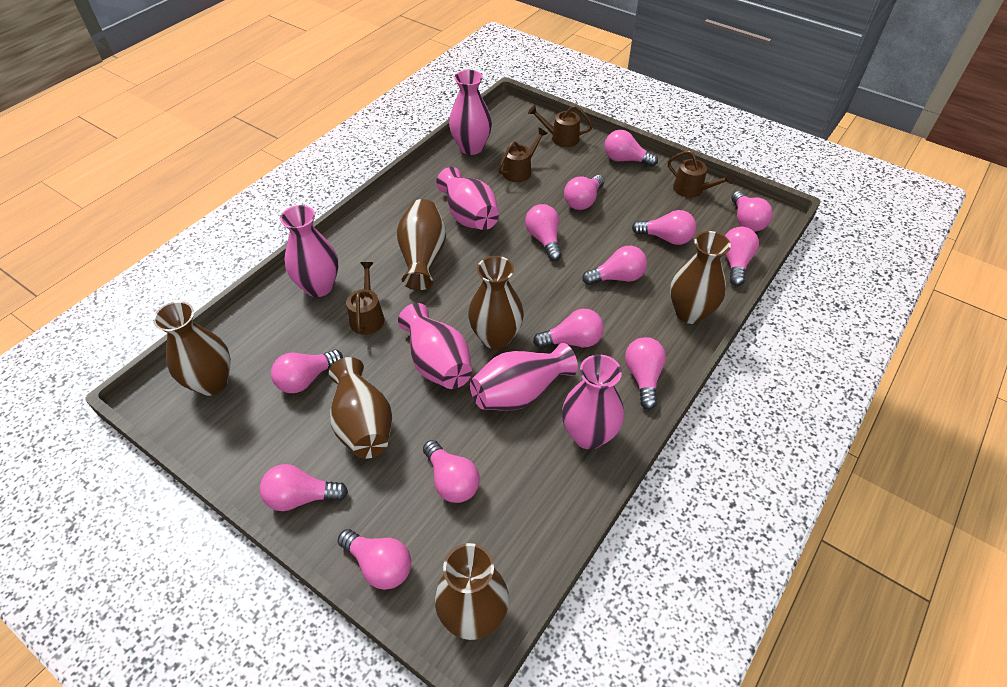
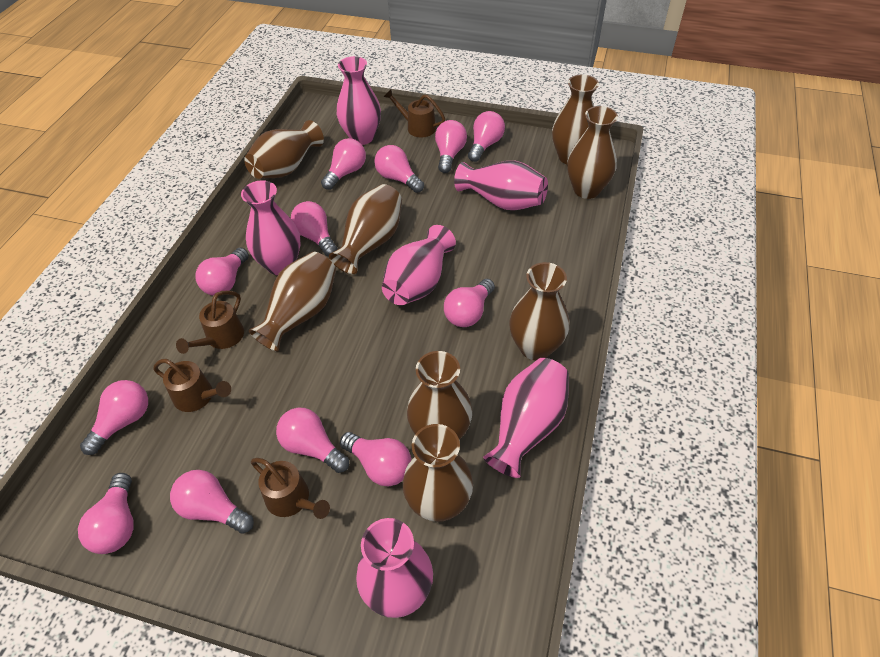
brown vase: 6 -> 8
pink light bulb: 13 -> 12

